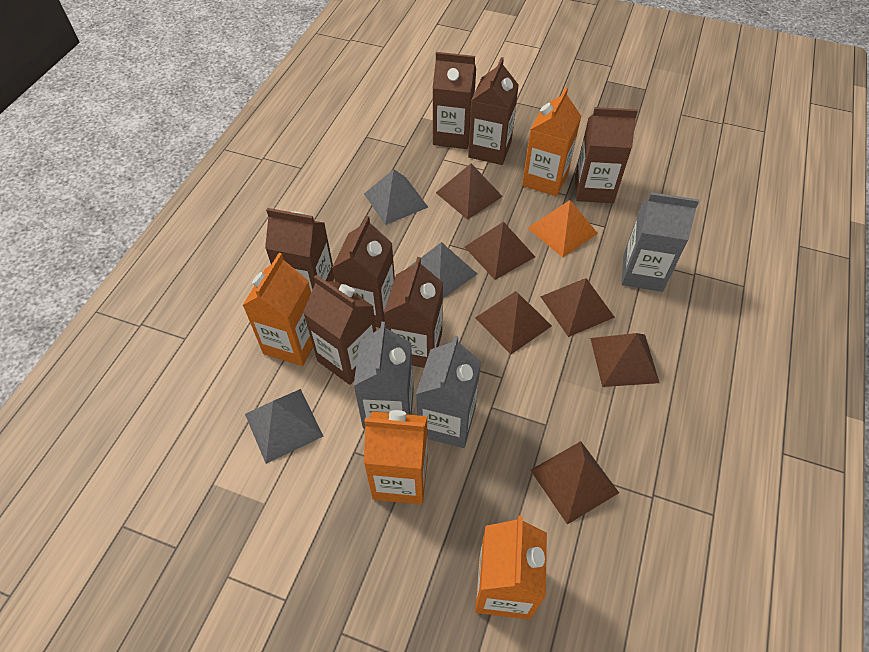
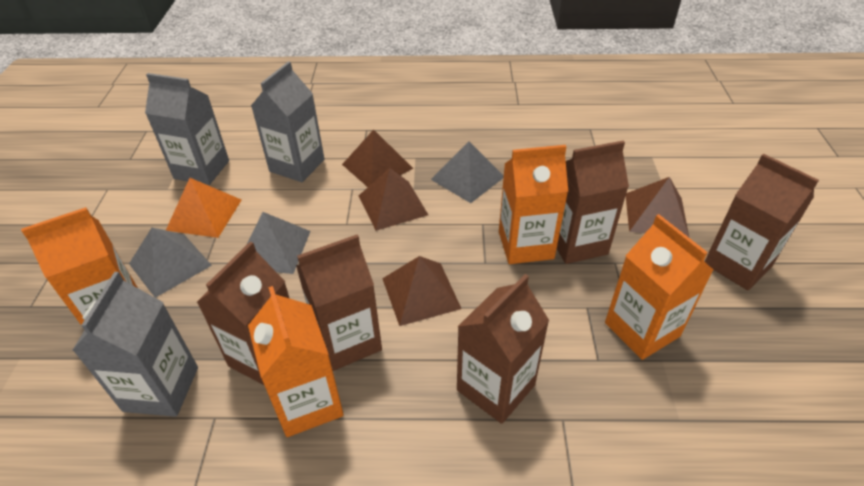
brown carton: 7 -> 5
brown pyramid: 6 -> 4

